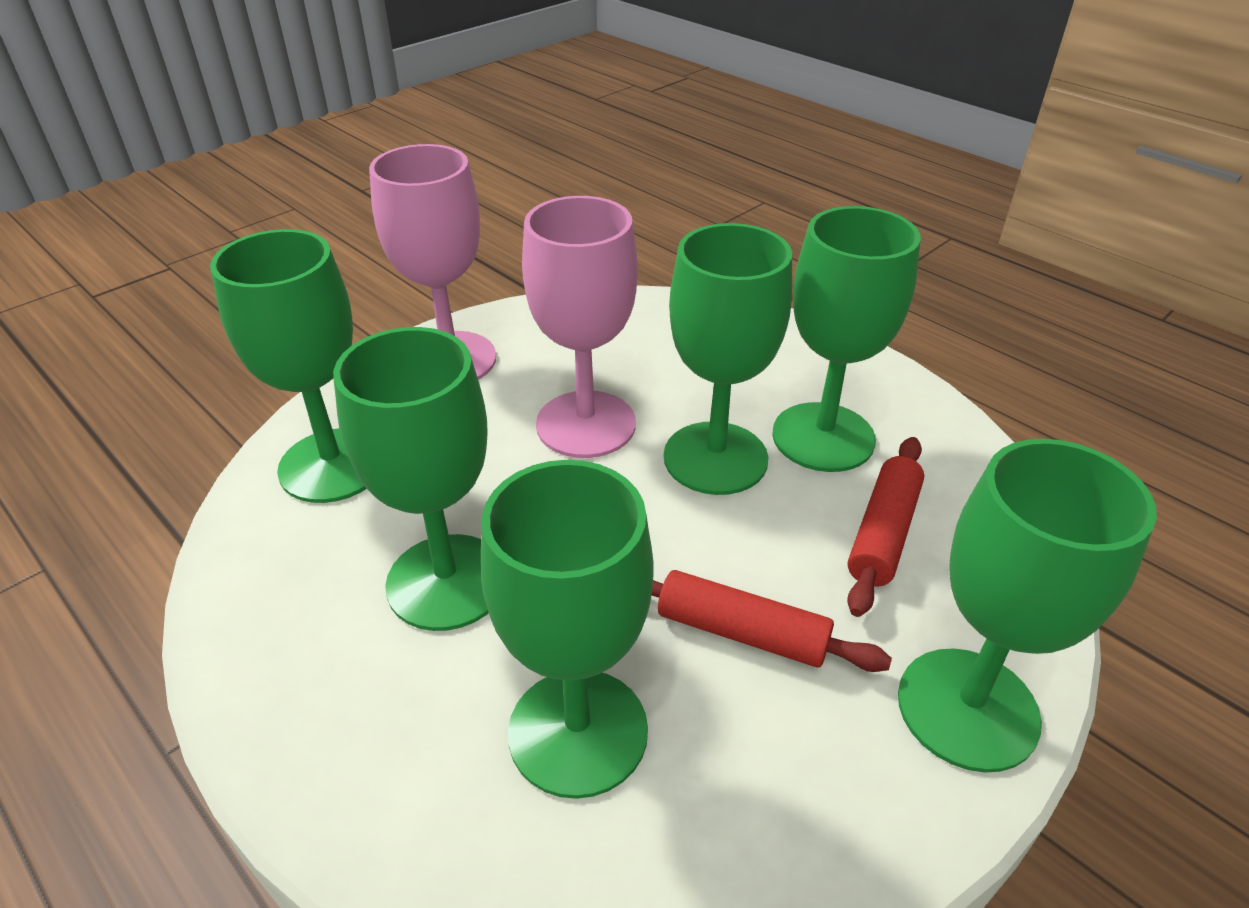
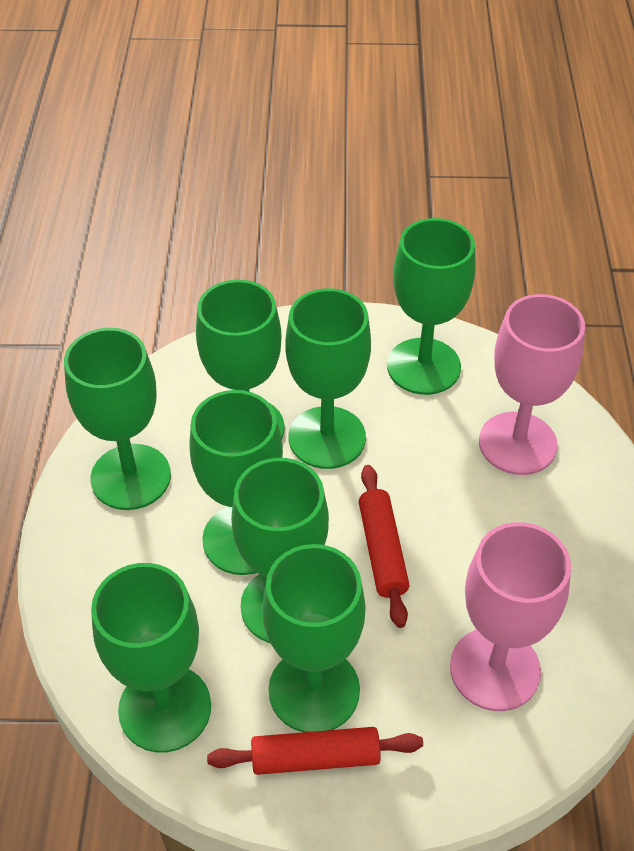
green goblet: 6 -> 8

